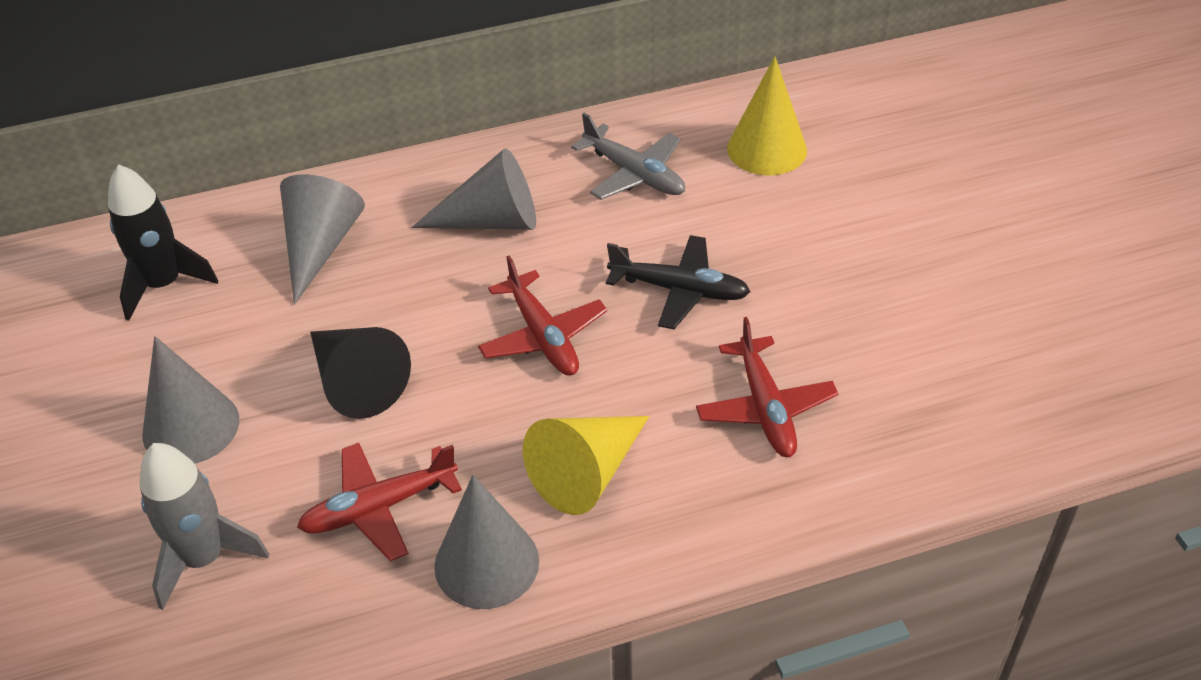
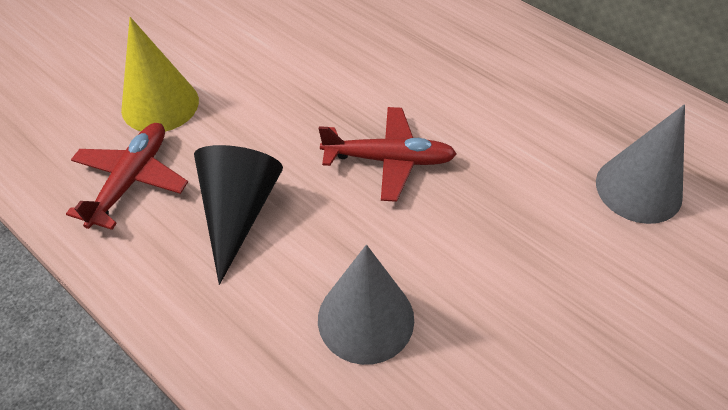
black plane: 1 -> 0
black rocket: 1 -> 0
grey cone: 4 -> 2
grey plane: 1 -> 0
grey rocket: 1 -> 0
red plane: 3 -> 2
yellow cone: 2 -> 1

